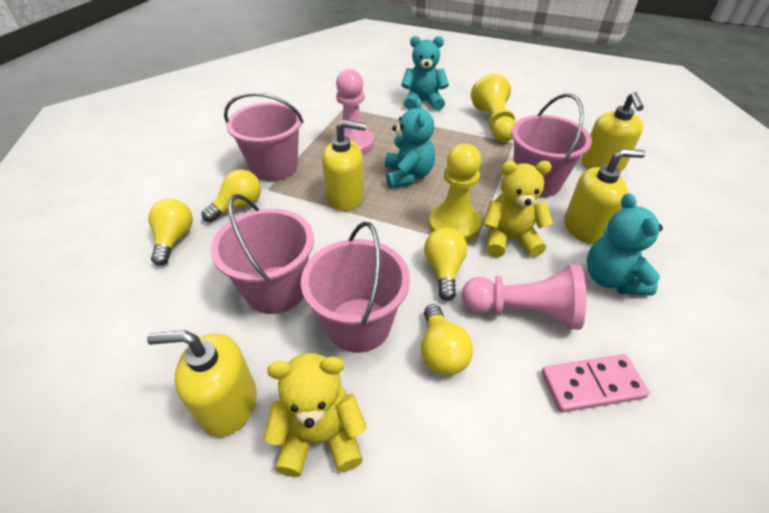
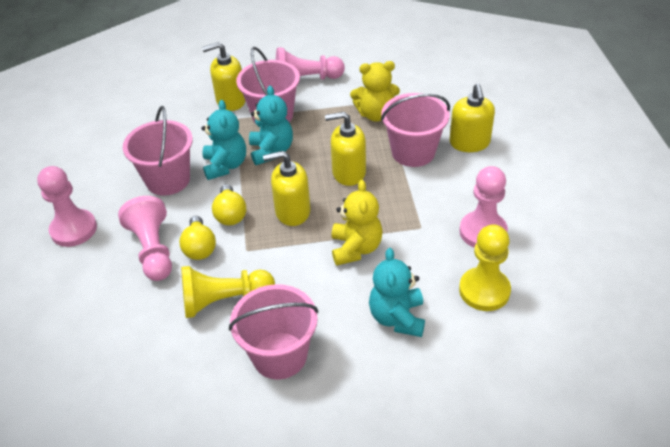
pink domino: 1 -> 0
pink pawn: 2 -> 4
yellow light bulb: 4 -> 2

